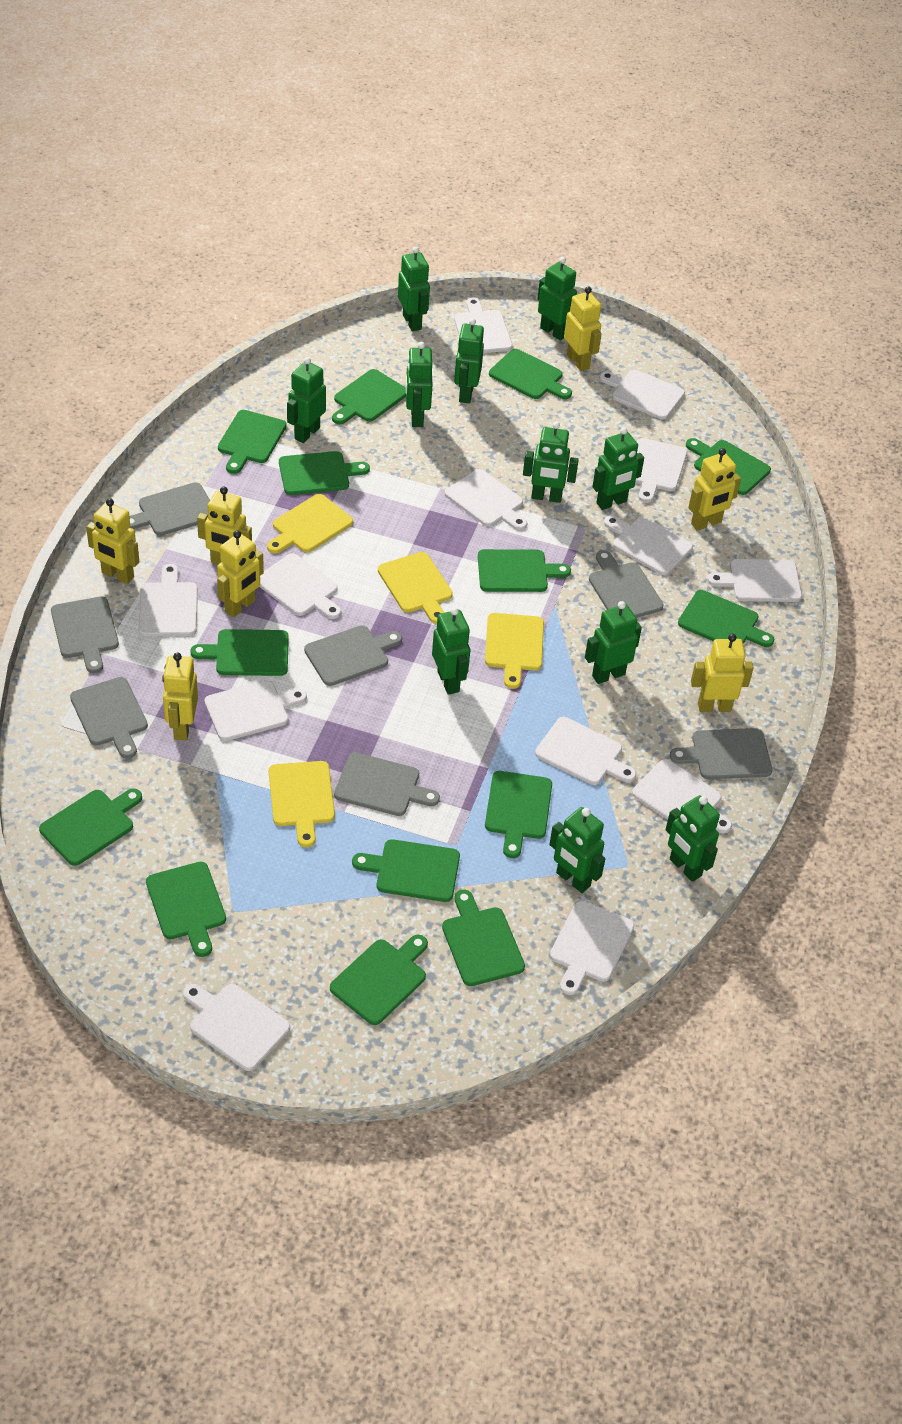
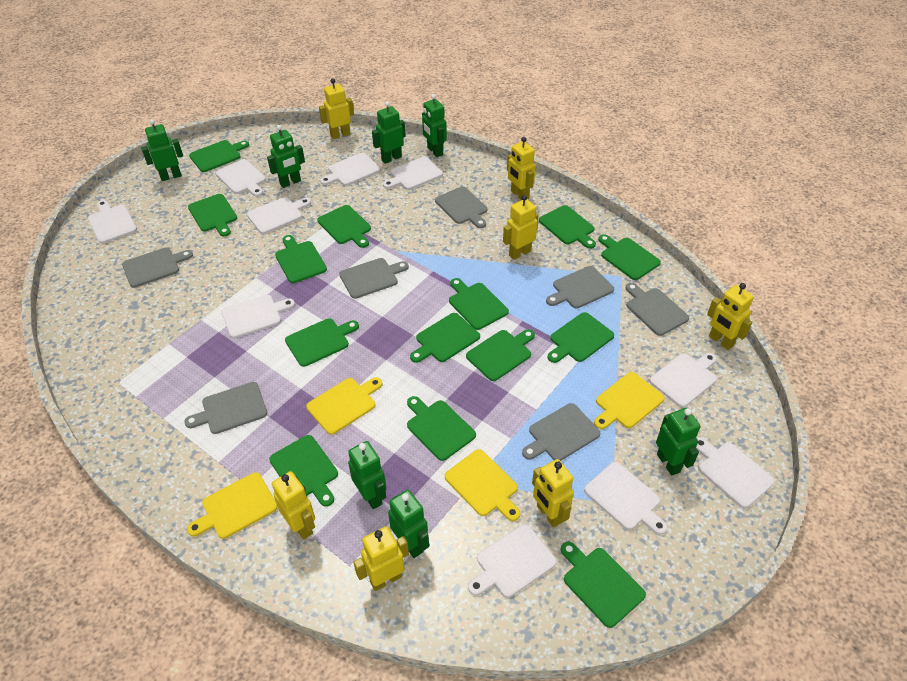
green robot: 11 -> 7
white cutting board: 13 -> 10

